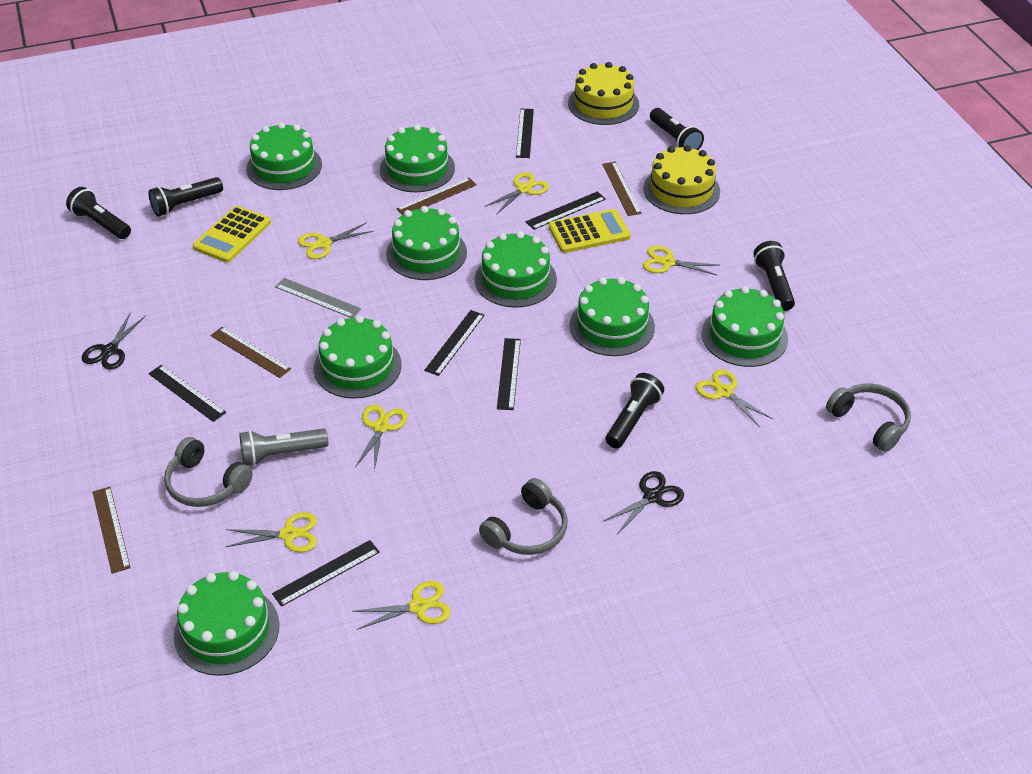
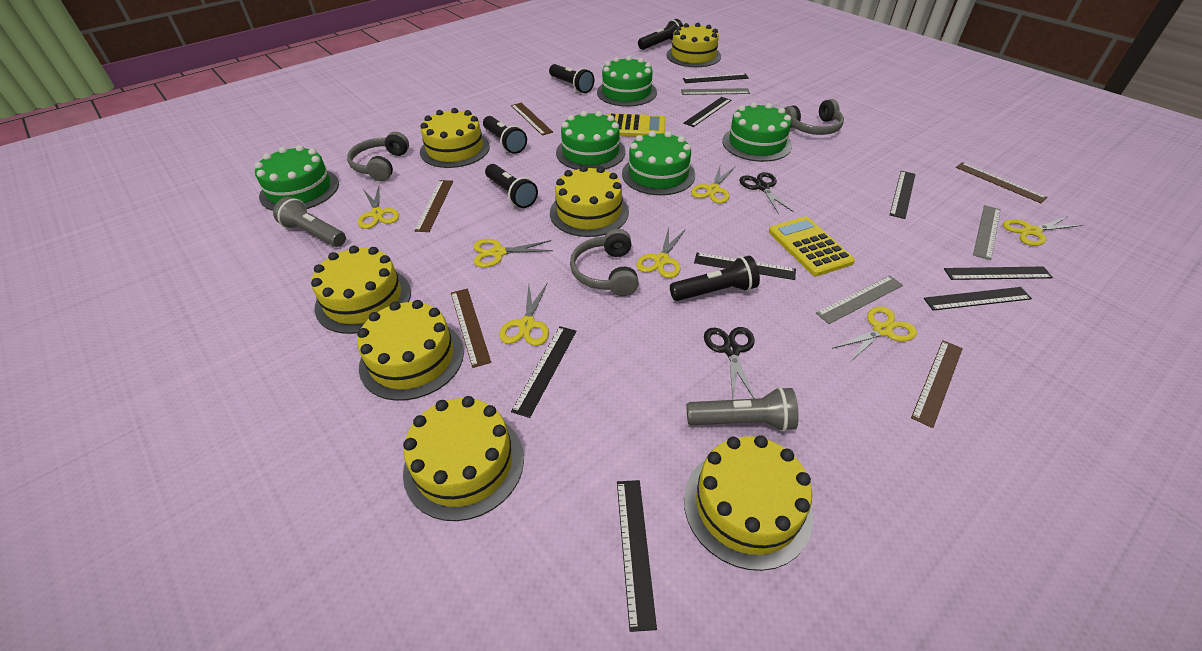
black ruler: 6 -> 8
brown ruler: 4 -> 5
green cake: 8 -> 5
grey flashlight: 1 -> 2
grey ruler: 1 -> 3
yellow cake: 2 -> 7

